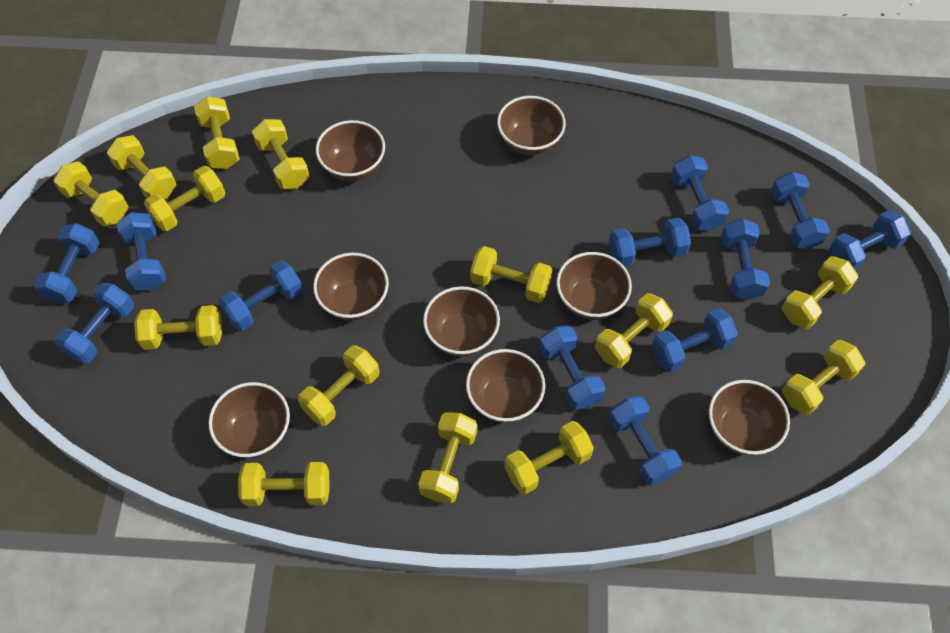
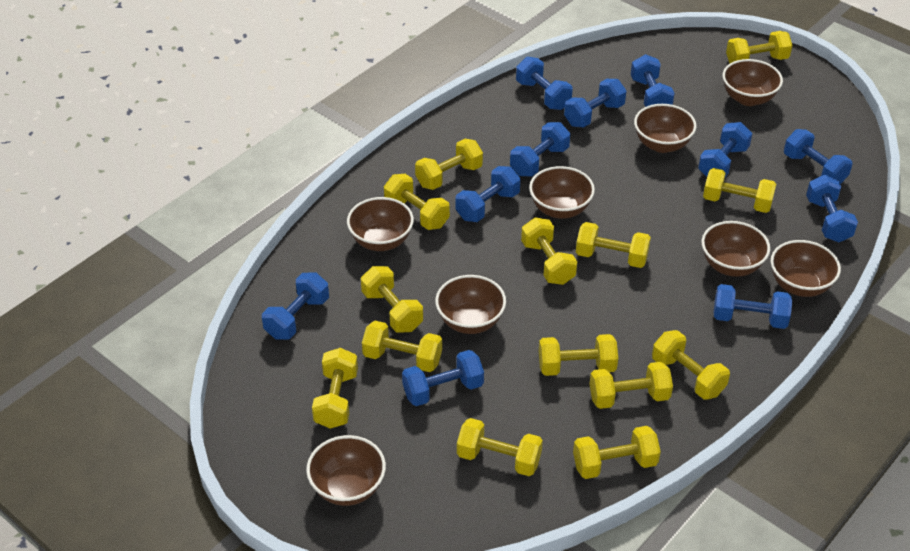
blue dumbbell: 12 -> 11

